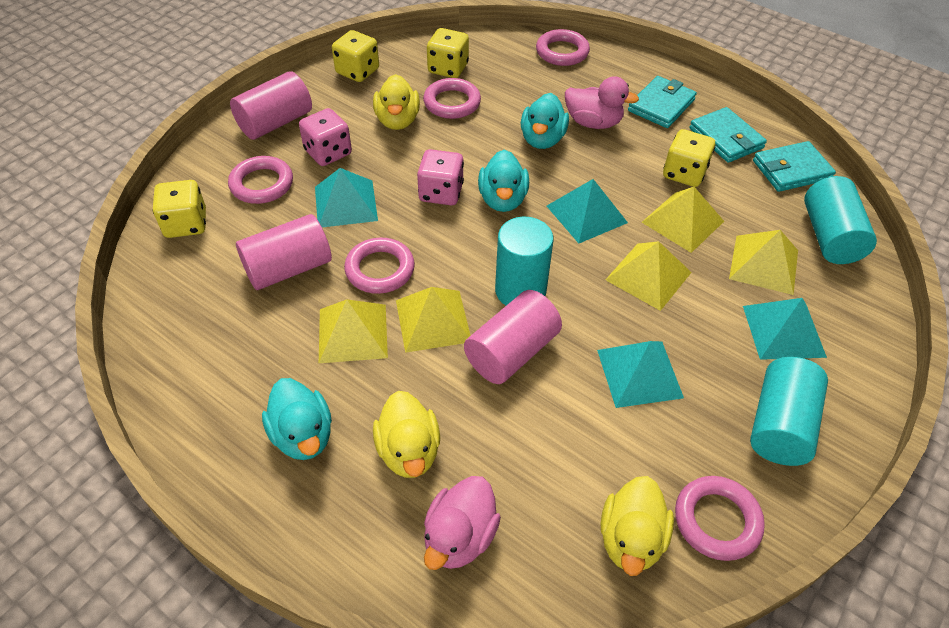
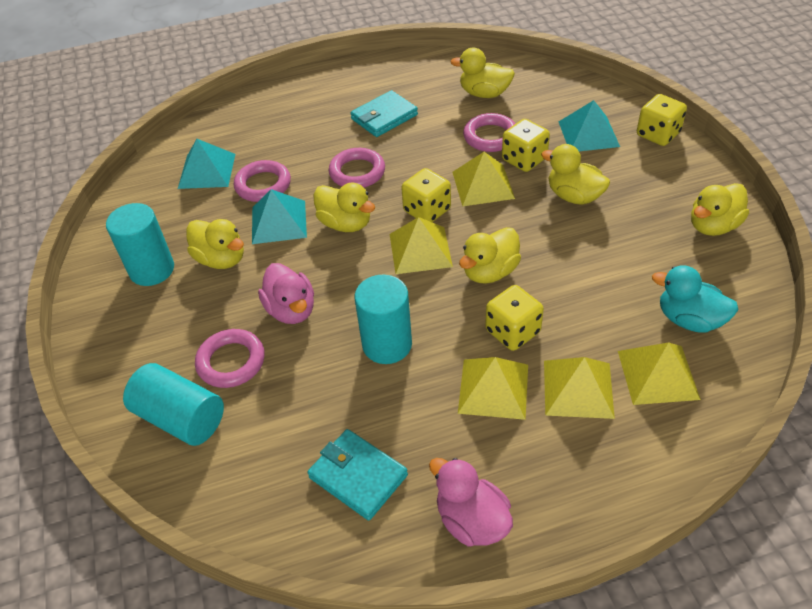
pink cylinder: 3 -> 0
pink dice: 2 -> 0
pink ring: 5 -> 4
turquoise duck: 3 -> 1
turquoise pyramid: 4 -> 3
turquoise wallet: 3 -> 2
yellow duck: 3 -> 6

